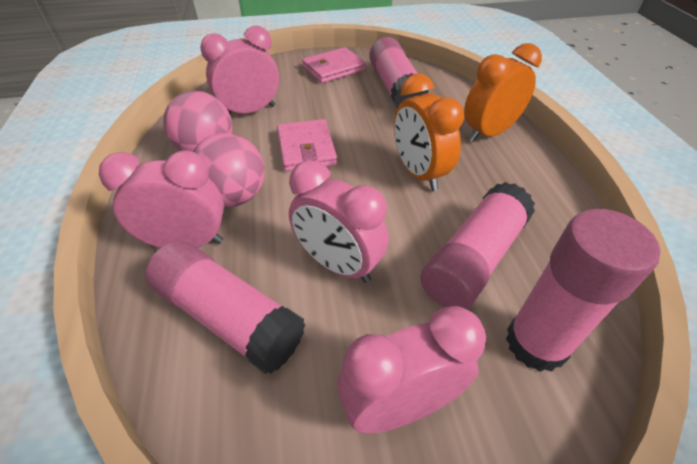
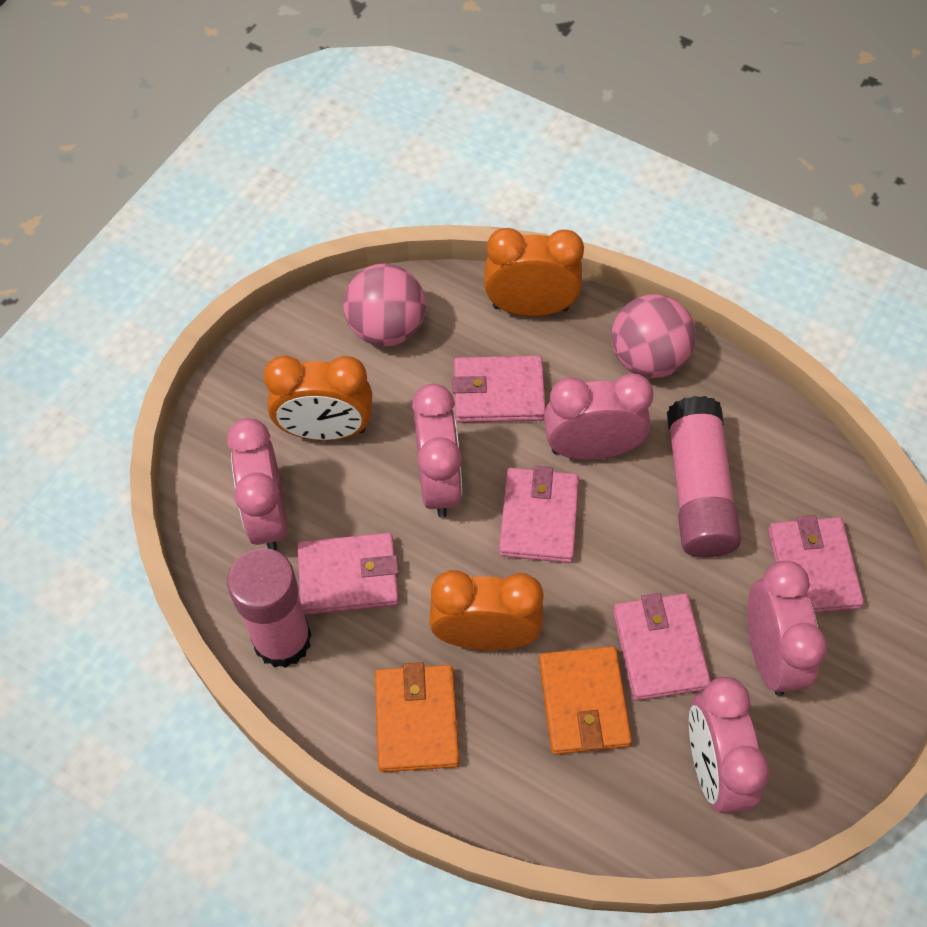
orange clock: 2 -> 3
orange wallet: 0 -> 2
pink clock: 4 -> 5
pink glue stick: 4 -> 2
pink wallet: 2 -> 5

